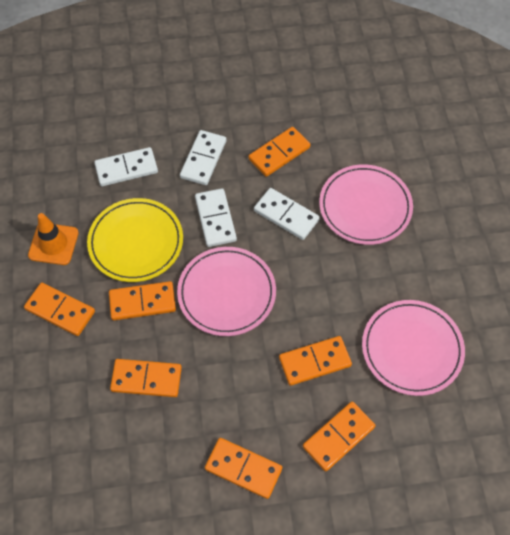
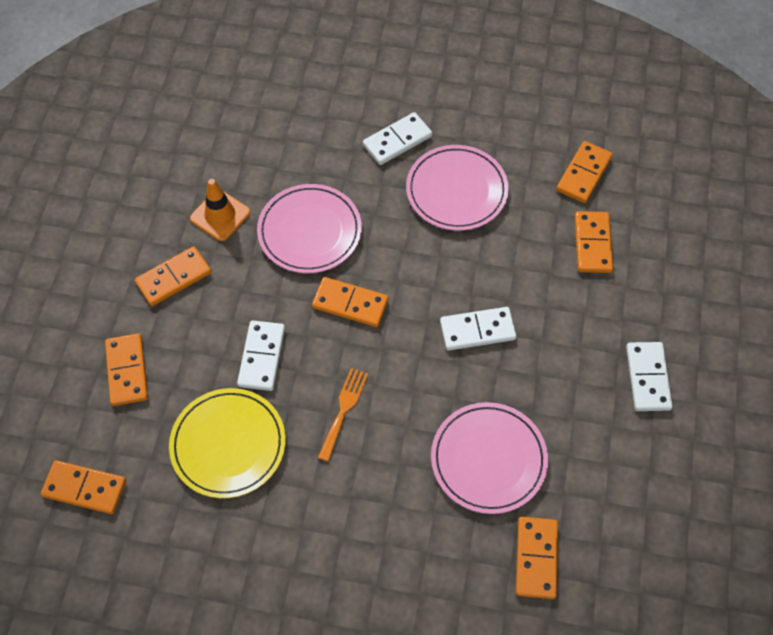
orange fork: 0 -> 1

